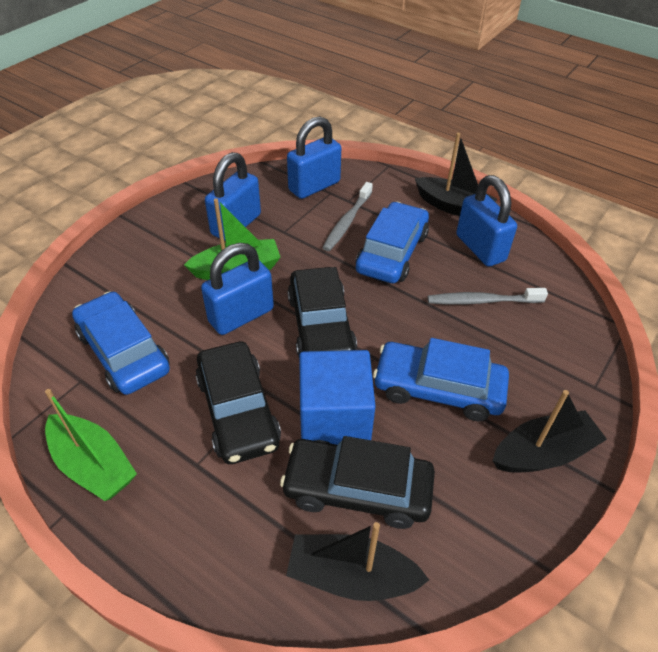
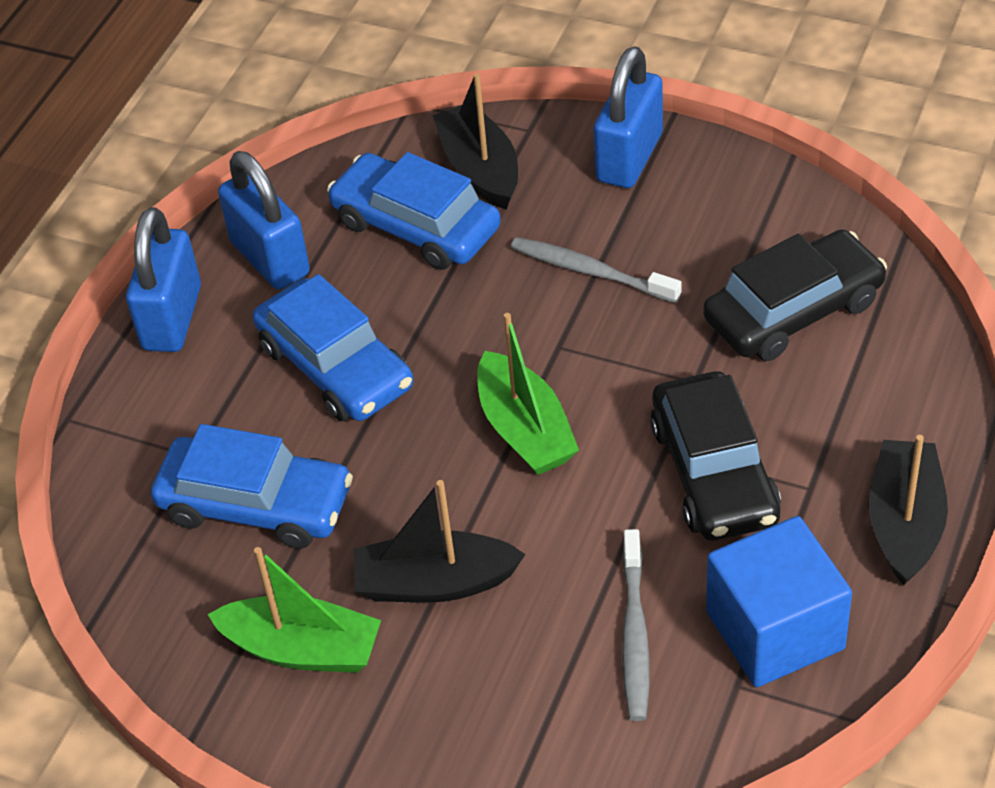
black car: 3 -> 2
blue padlock: 4 -> 3

